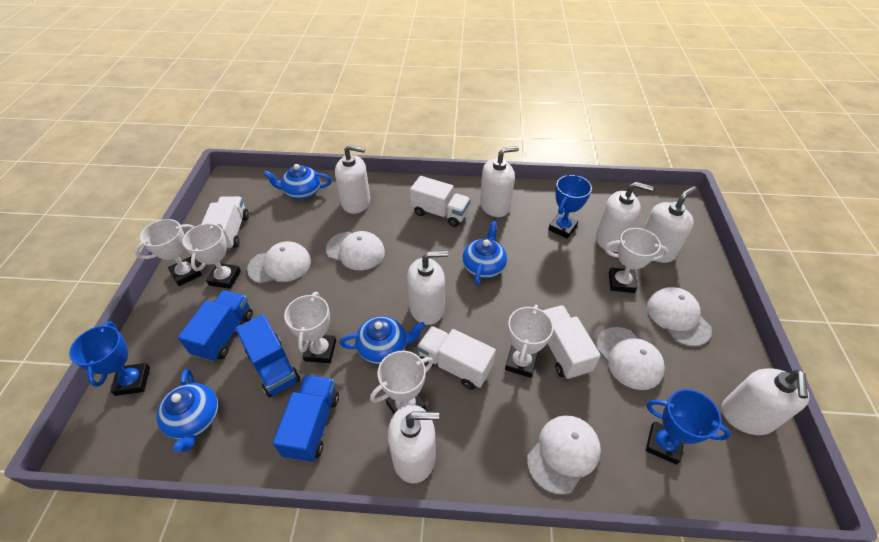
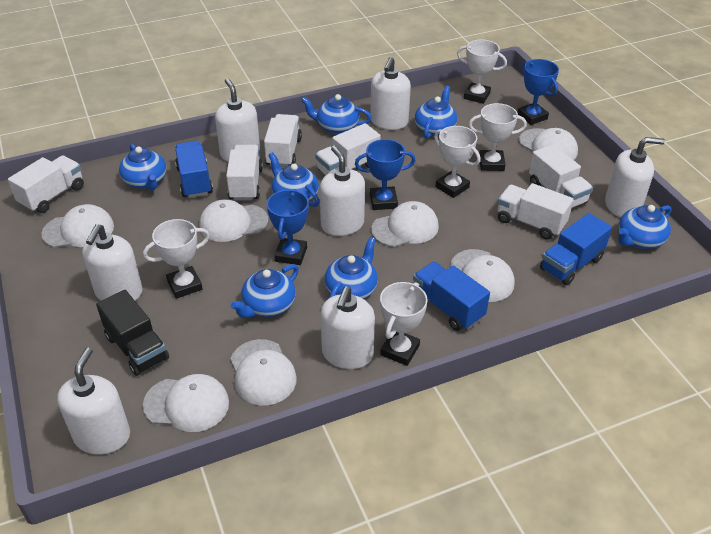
black truck: 0 -> 1
blue teapot: 4 -> 7
white cap: 5 -> 7
white trophy: 6 -> 5
white truck: 4 -> 6

